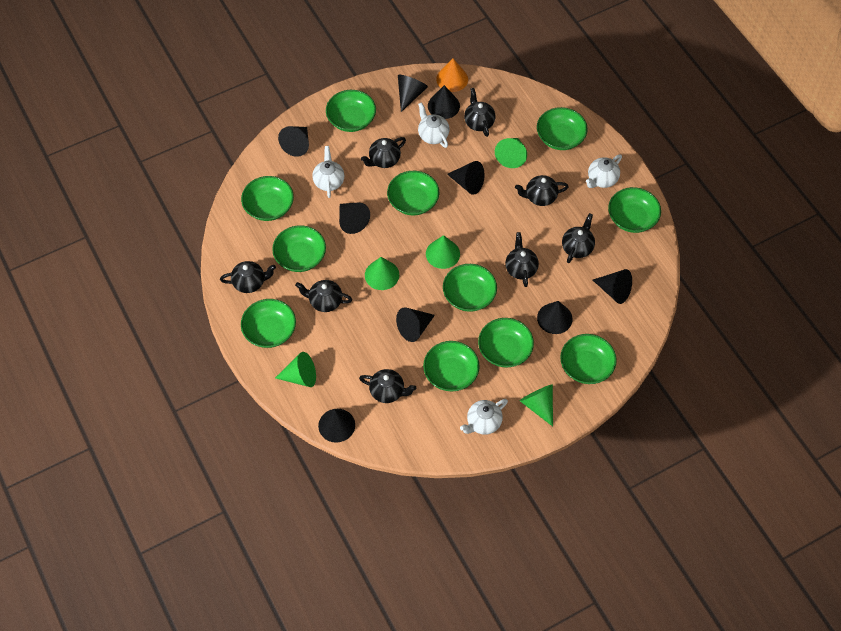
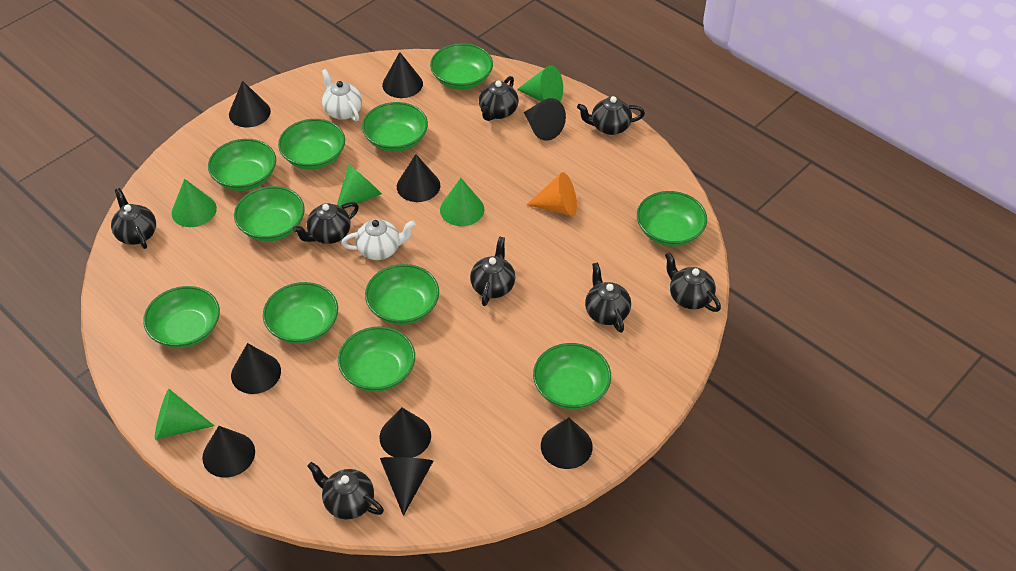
white teapot: 4 -> 2

